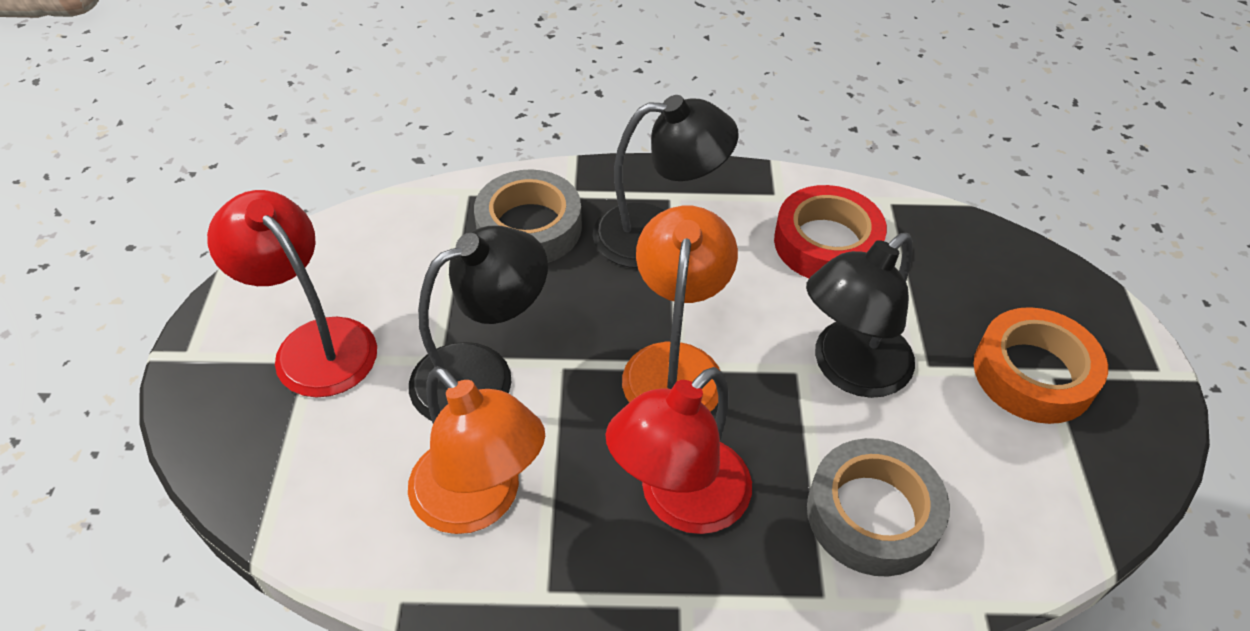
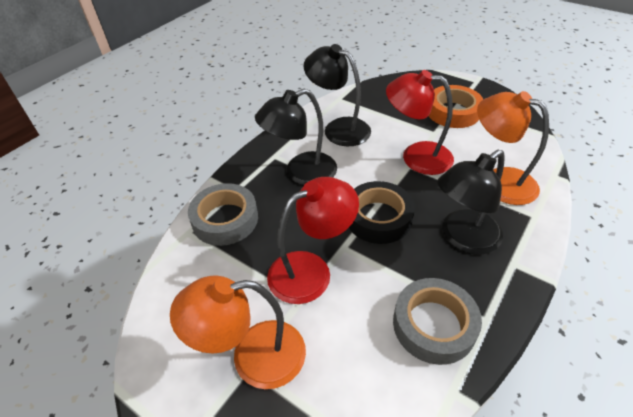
black tape: 0 -> 1
red tape: 1 -> 0

